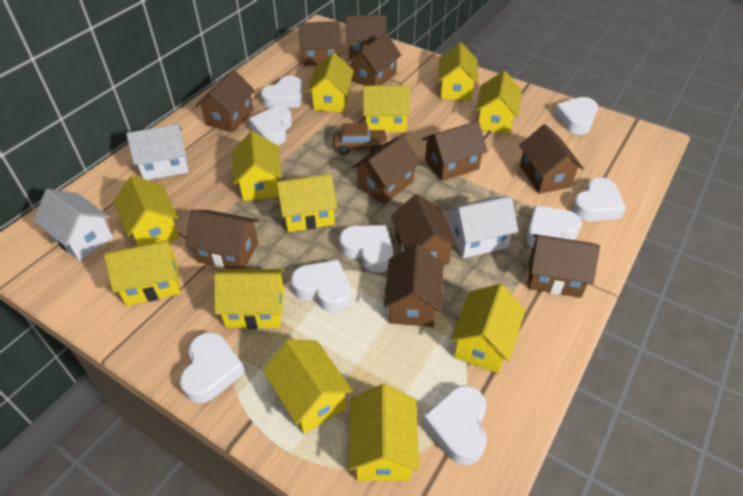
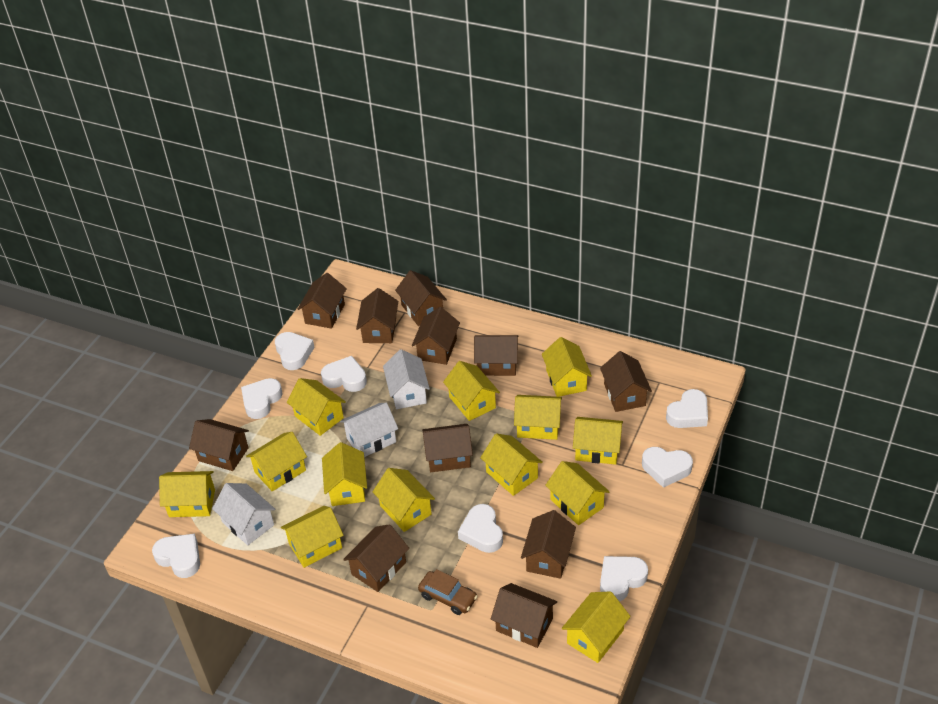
white heart: 9 -> 8
yellow house: 12 -> 13

